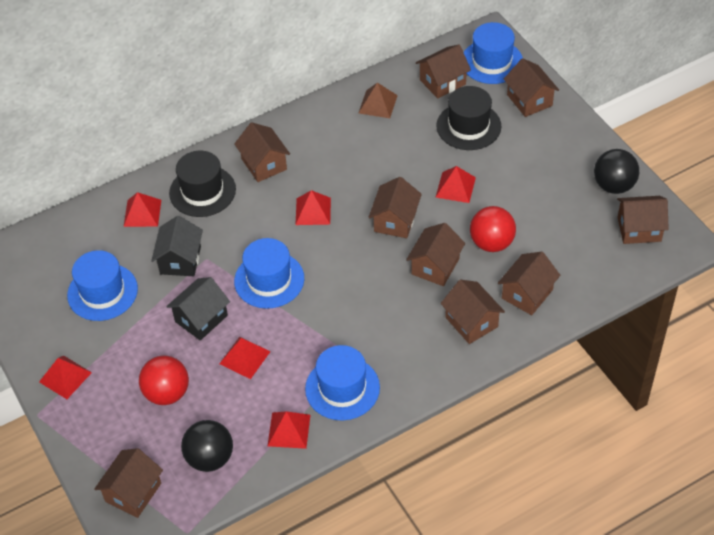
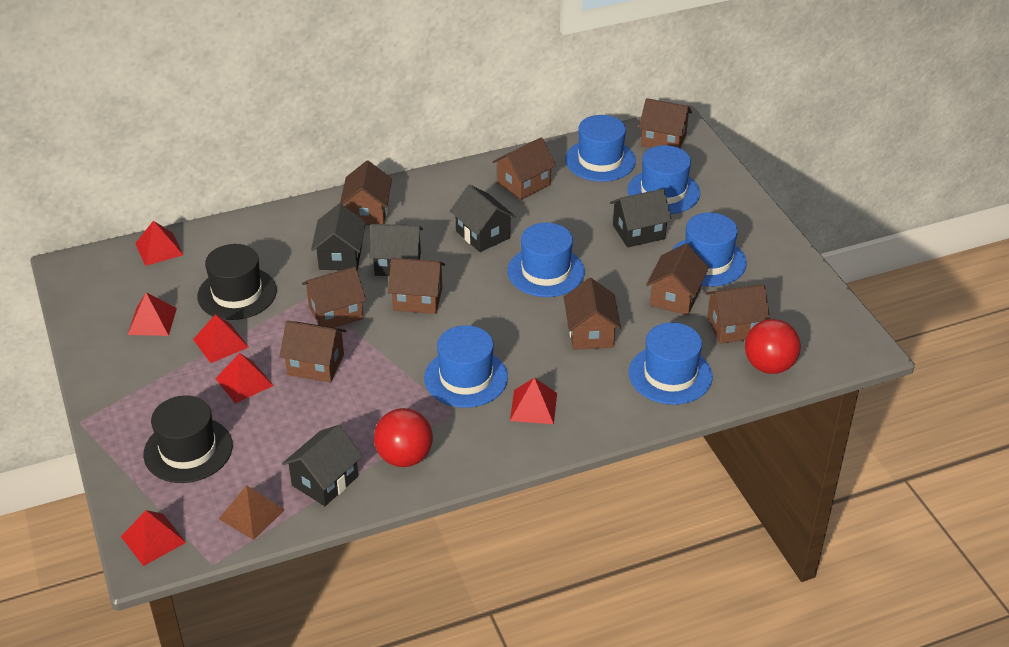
black ball: 2 -> 0
black house: 2 -> 5
blue hat: 4 -> 6

